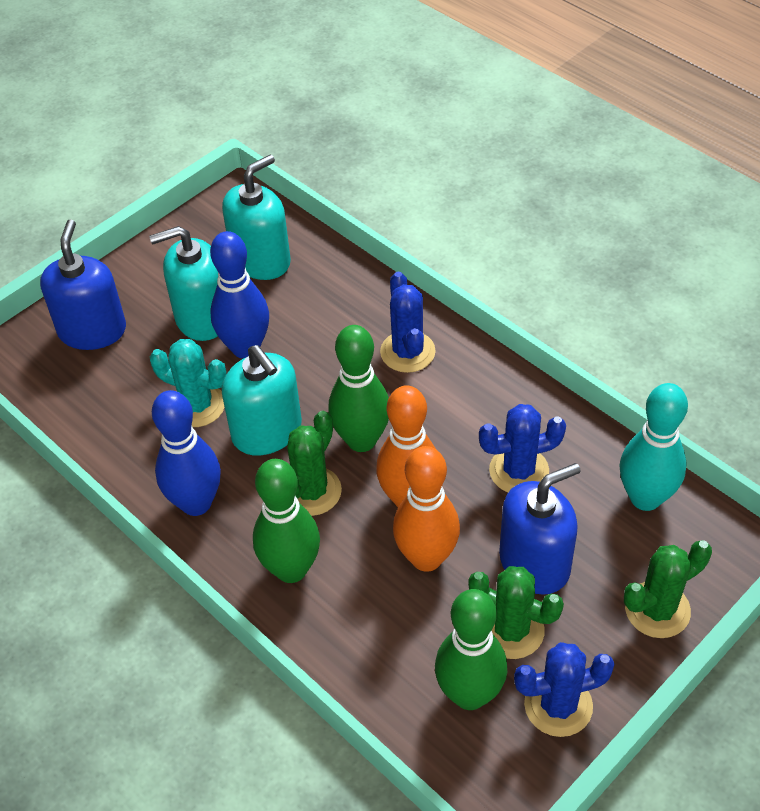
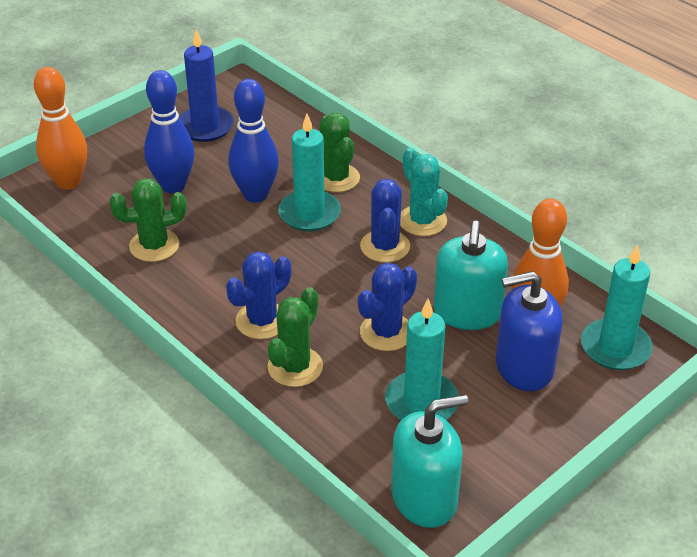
blue candle: 0 -> 1
blue soap dispenser: 2 -> 1
green bowling pin: 3 -> 0
turquoise bowling pin: 1 -> 0
turquoise candle: 0 -> 3
turquoise soap dispenser: 3 -> 2

